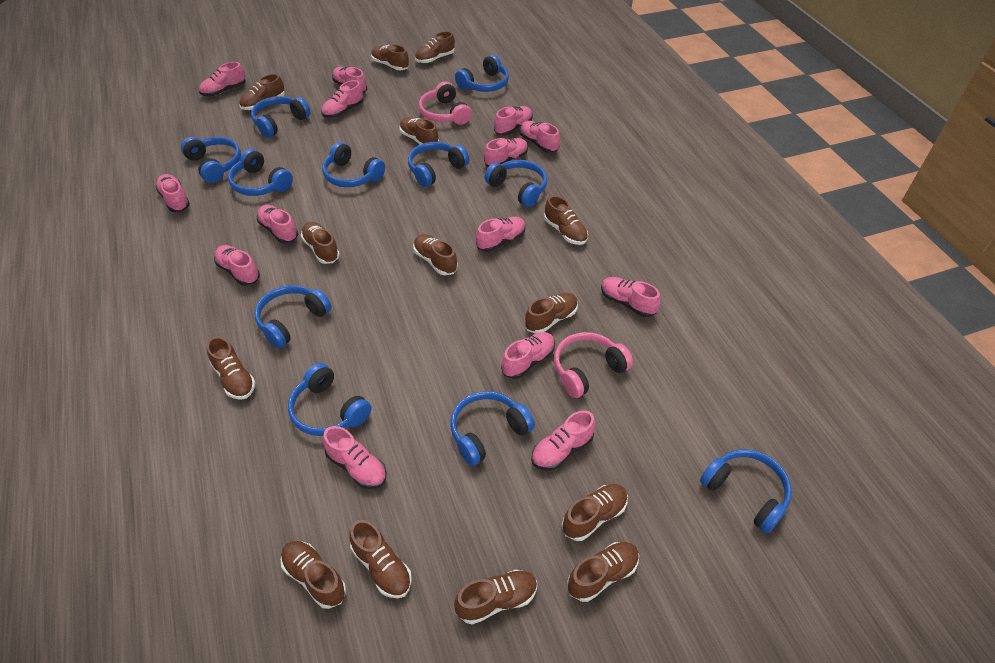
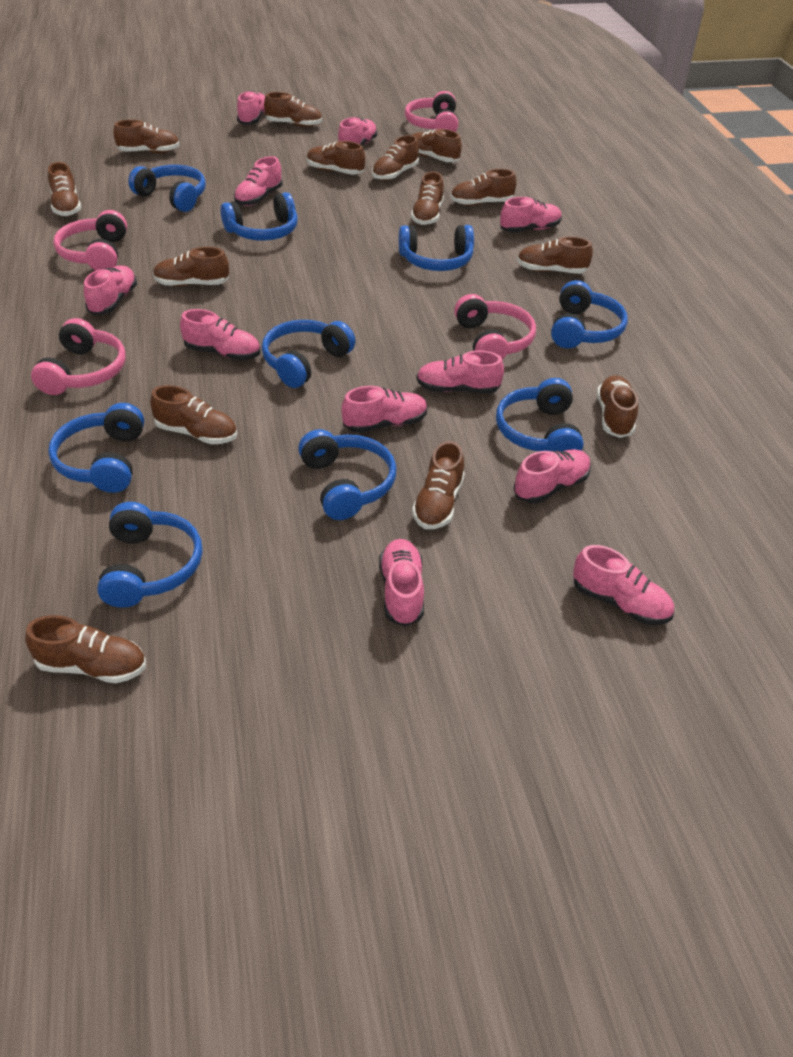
blue headphones: 11 -> 9
pink headphones: 2 -> 4
pink shoe: 14 -> 11

